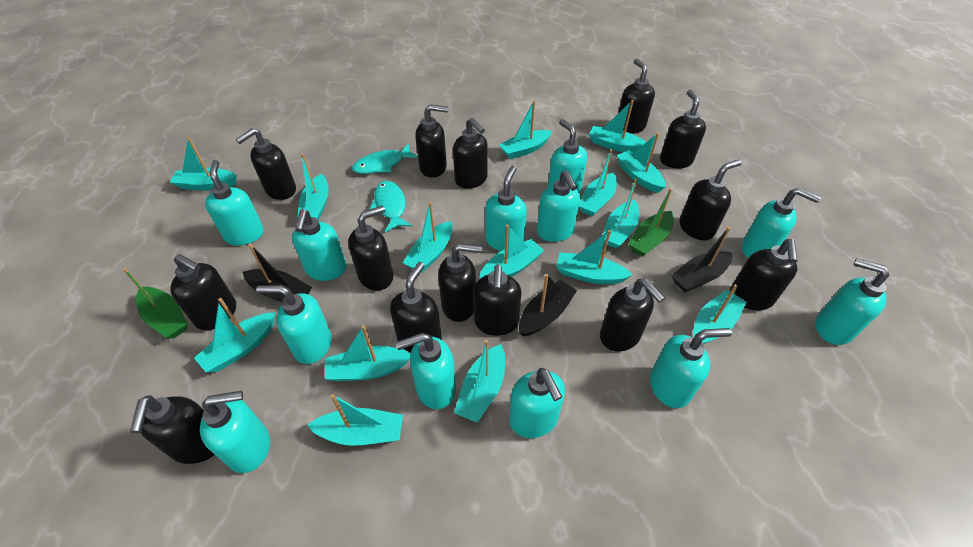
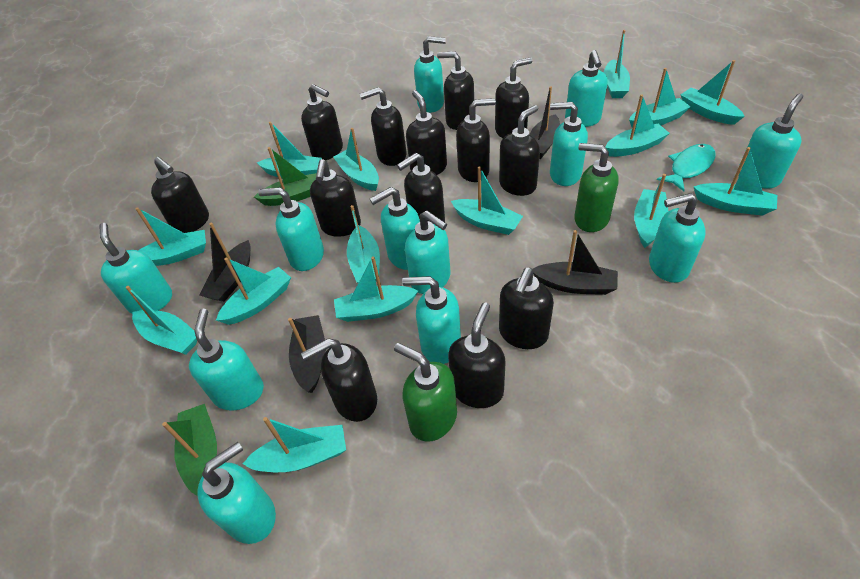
black boat: 3 -> 4
black soap dispenser: 14 -> 13
green soap dispenser: 0 -> 2
turquoise fish: 2 -> 1

